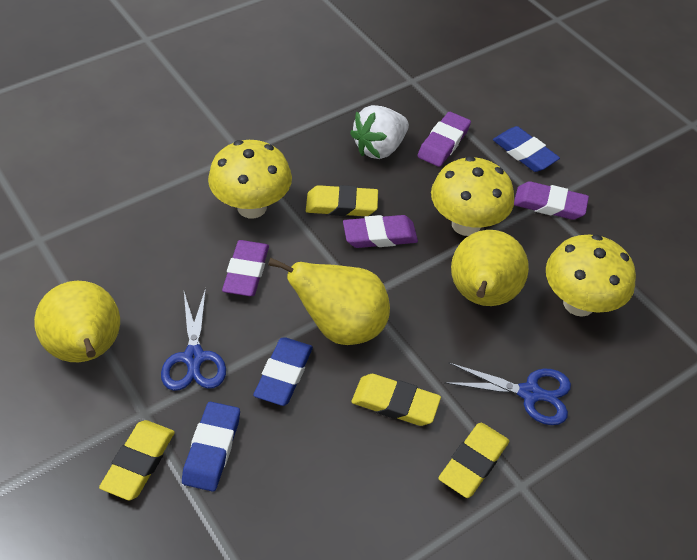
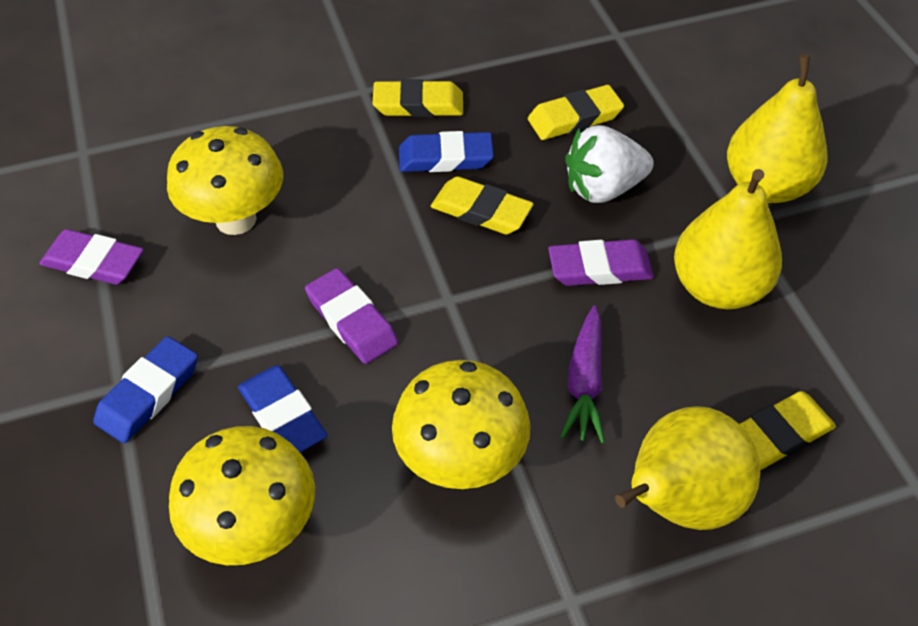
blue scissors: 2 -> 0
purple carrot: 0 -> 1
purple eraser: 4 -> 3

